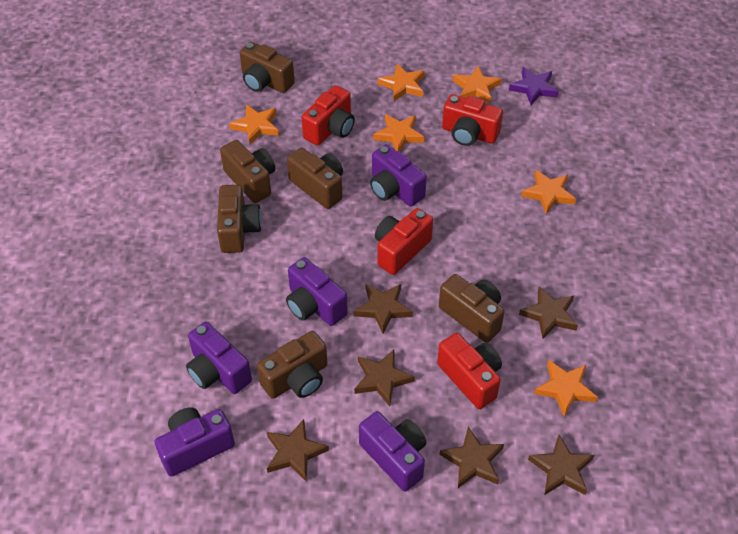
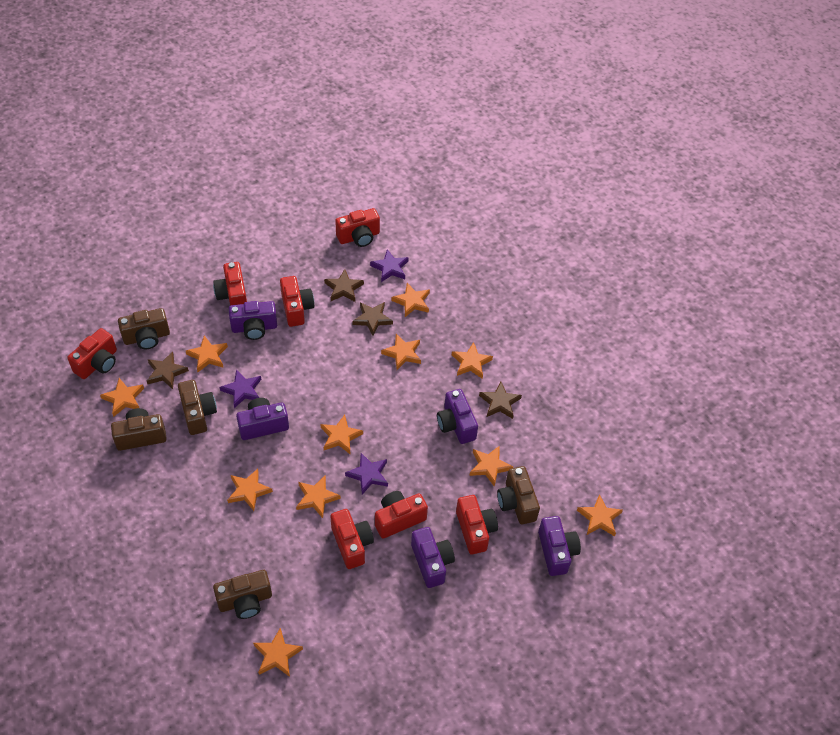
brown camera: 6 -> 5
brown star: 6 -> 4
orange star: 6 -> 11
purple star: 1 -> 3
red camera: 4 -> 7

